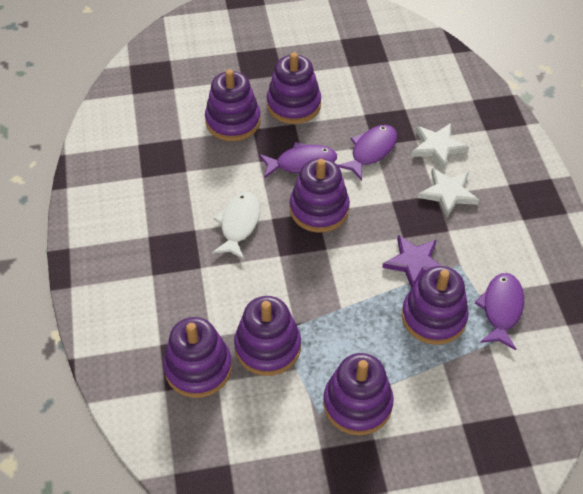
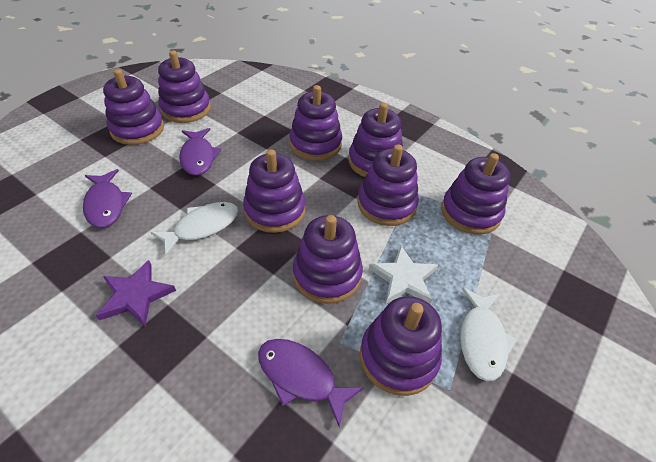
purple stacking toy: 7 -> 9
white fish: 1 -> 2
white star: 2 -> 1

